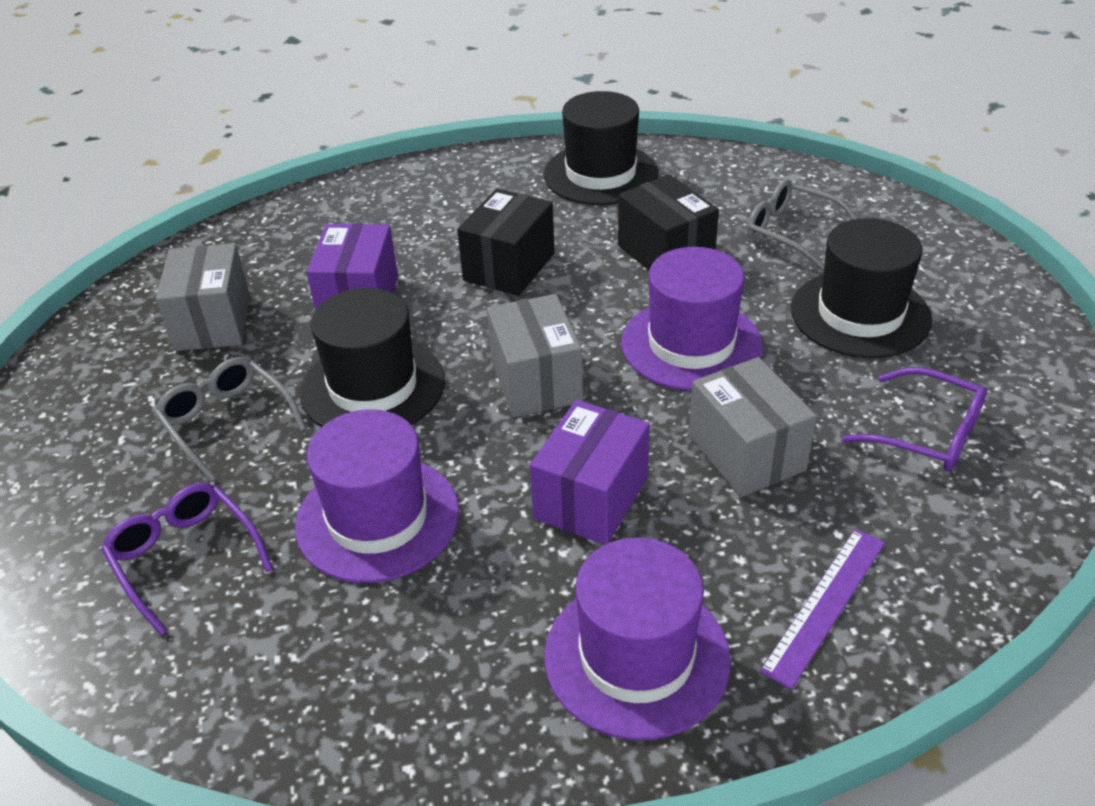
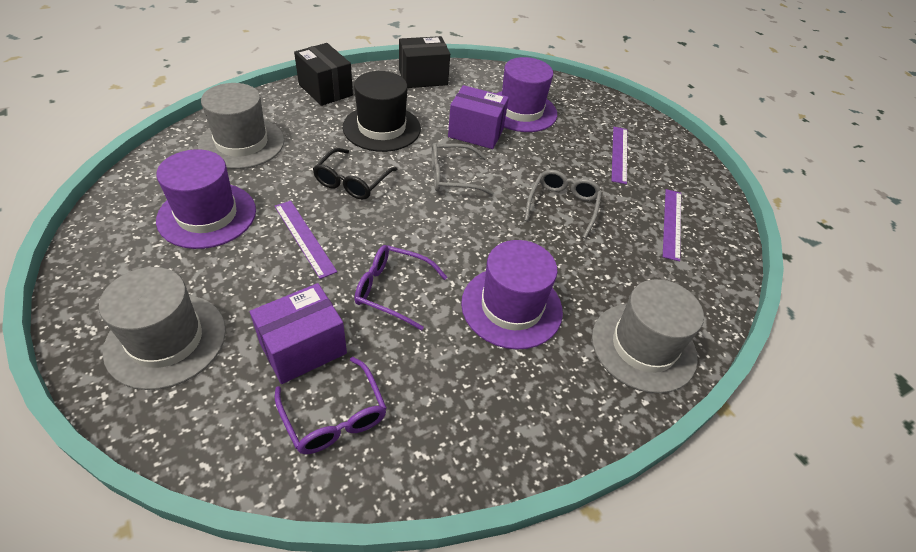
black glasses: 0 -> 1
black hat: 3 -> 1
grey box: 3 -> 0
grey hat: 0 -> 3
purple ruler: 1 -> 3

